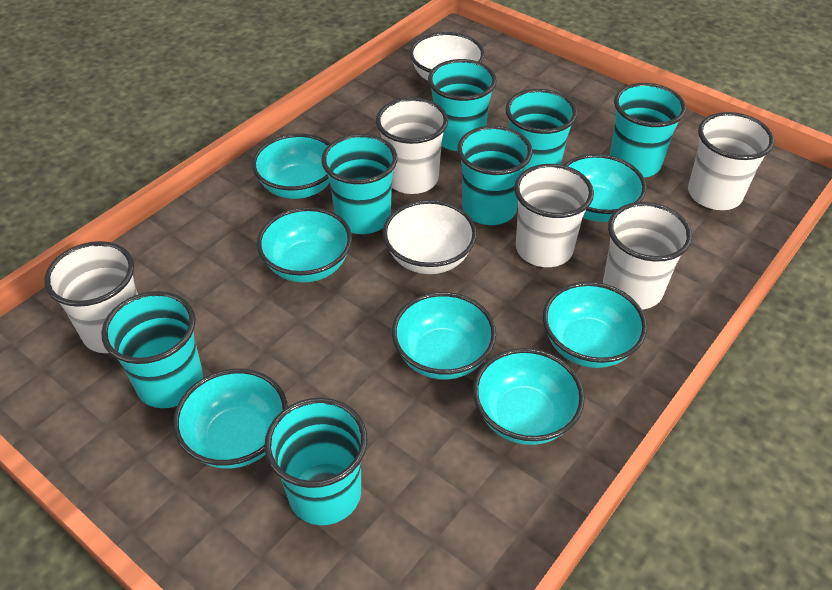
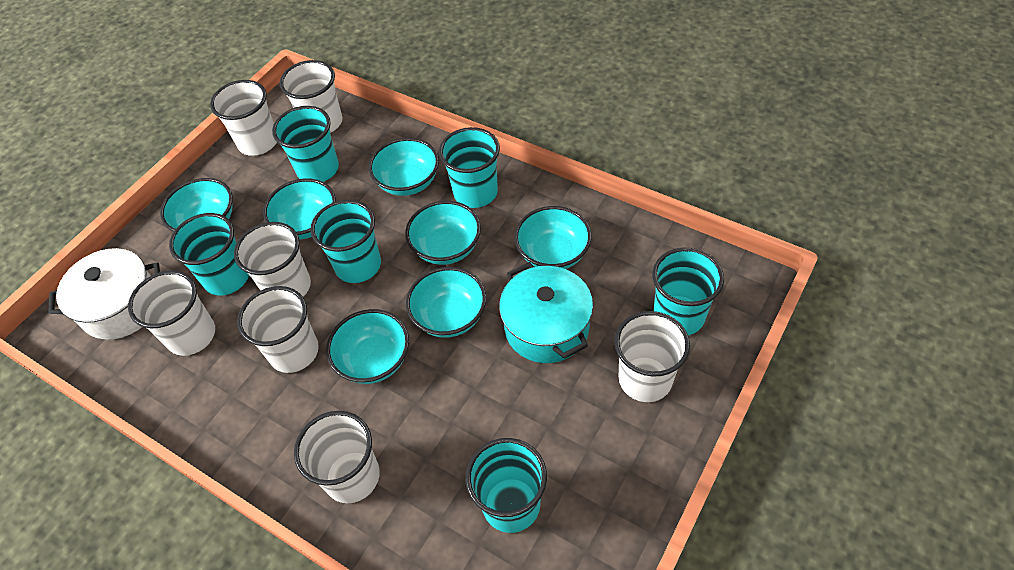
turquoise cup: 7 -> 6
turquoise pot: 0 -> 1
white bowl: 2 -> 0
white cup: 5 -> 7
white pot: 0 -> 1

